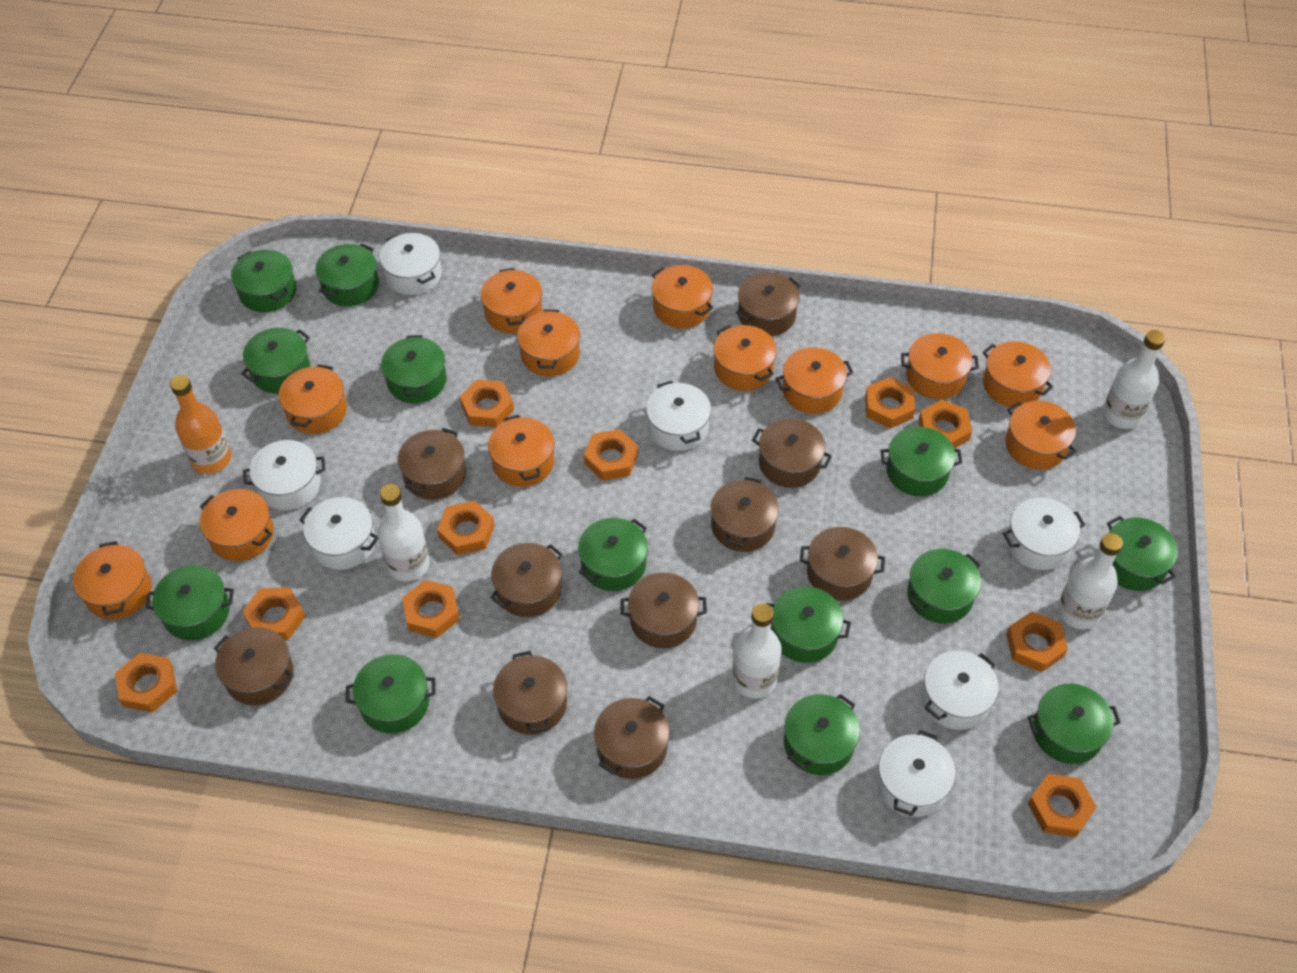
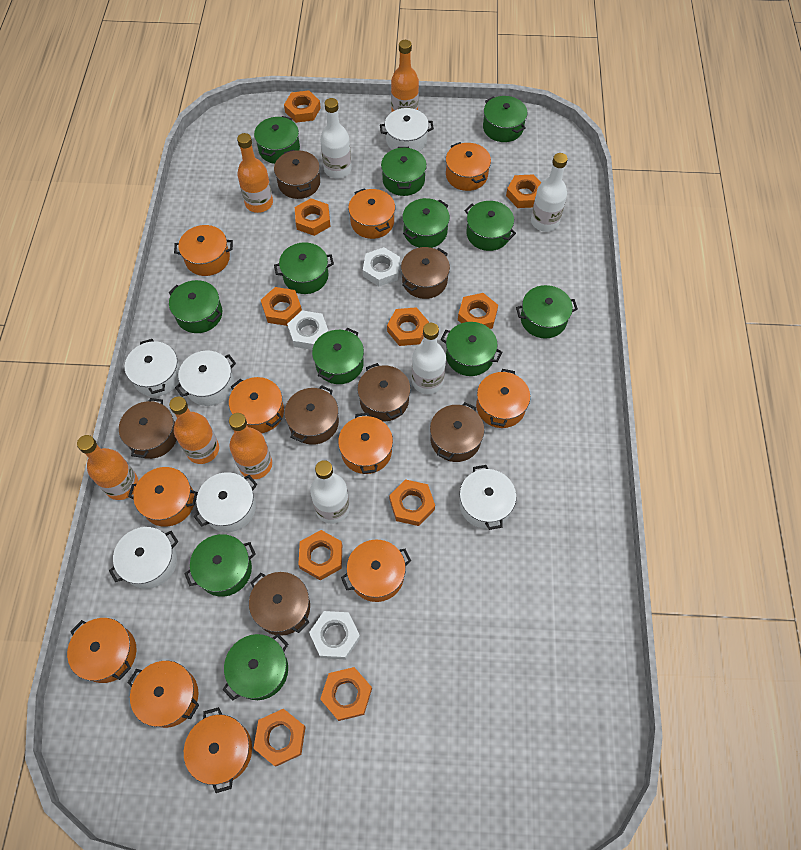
brown pot: 10 -> 7
green pot: 13 -> 12
orange bottle: 1 -> 5
orange pot: 12 -> 11
white nut: 0 -> 3
white pot: 7 -> 6

